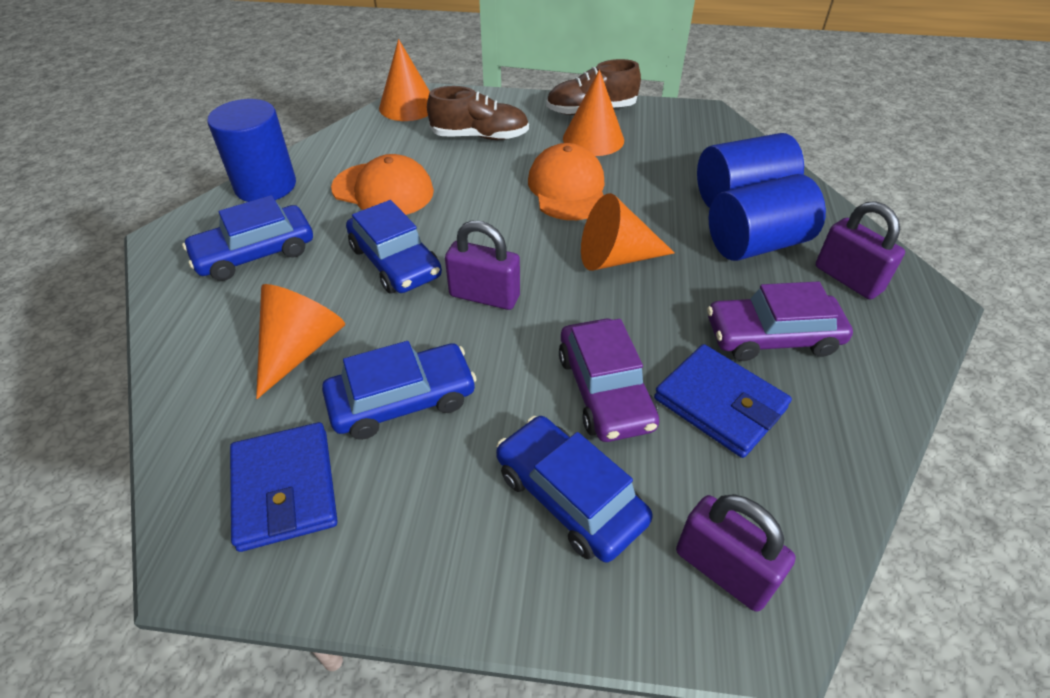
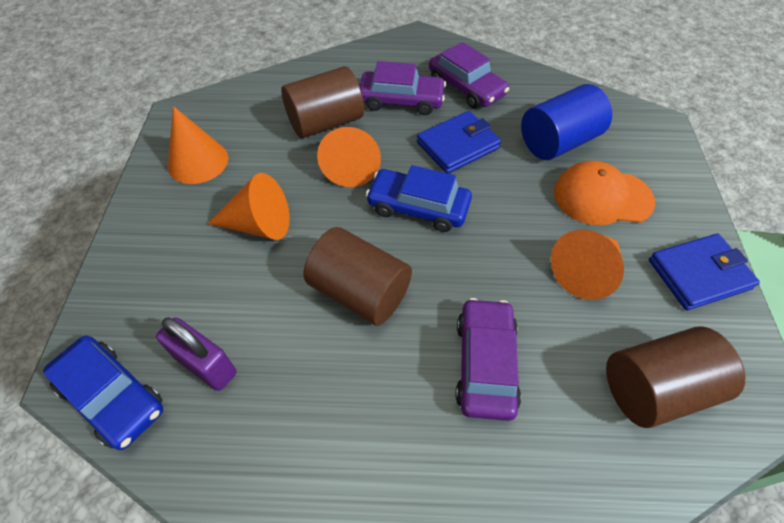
blue car: 4 -> 2
blue cylinder: 3 -> 1
brown cylinder: 0 -> 3
brown shoe: 2 -> 0
orange cap: 2 -> 1
purple car: 2 -> 3
purple padlock: 3 -> 1

